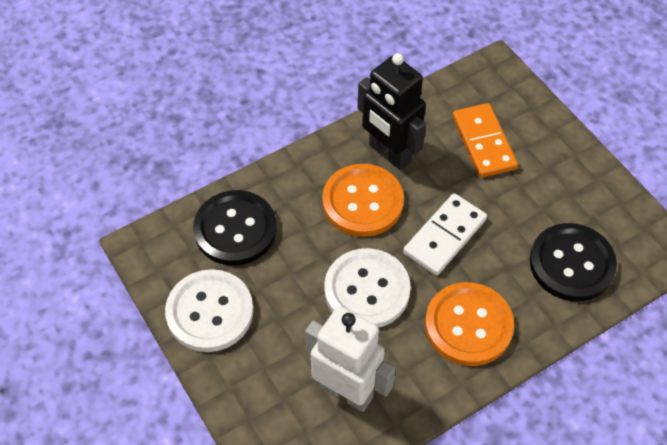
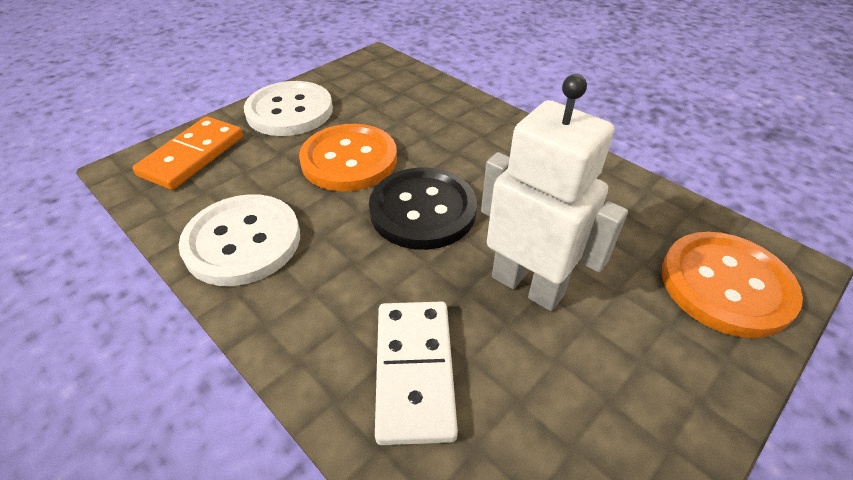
black button: 2 -> 1
black robot: 1 -> 0

